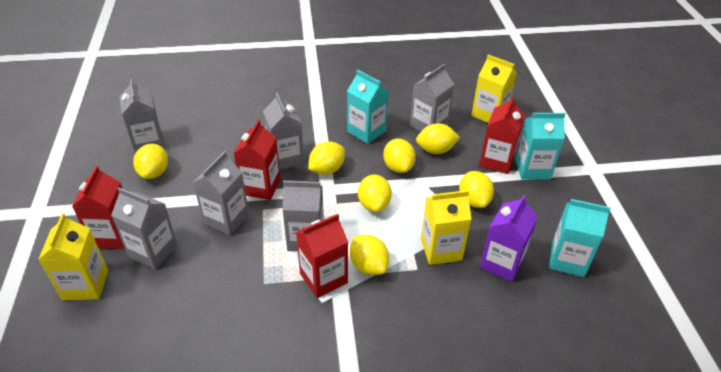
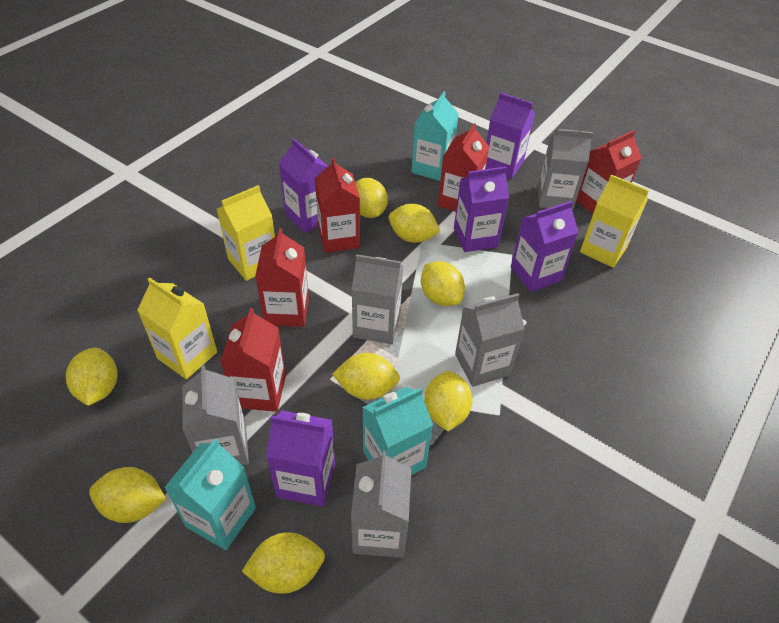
grey carton: 6 -> 5
purple carton: 1 -> 5
red carton: 4 -> 5
yellow lemon: 7 -> 8

